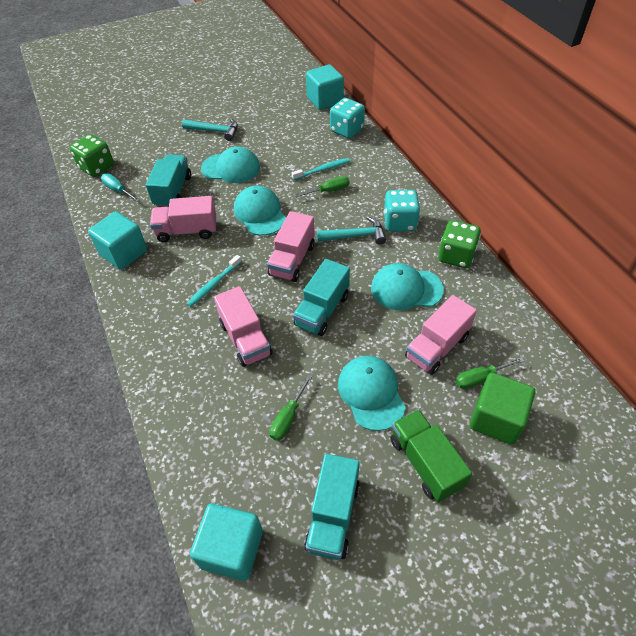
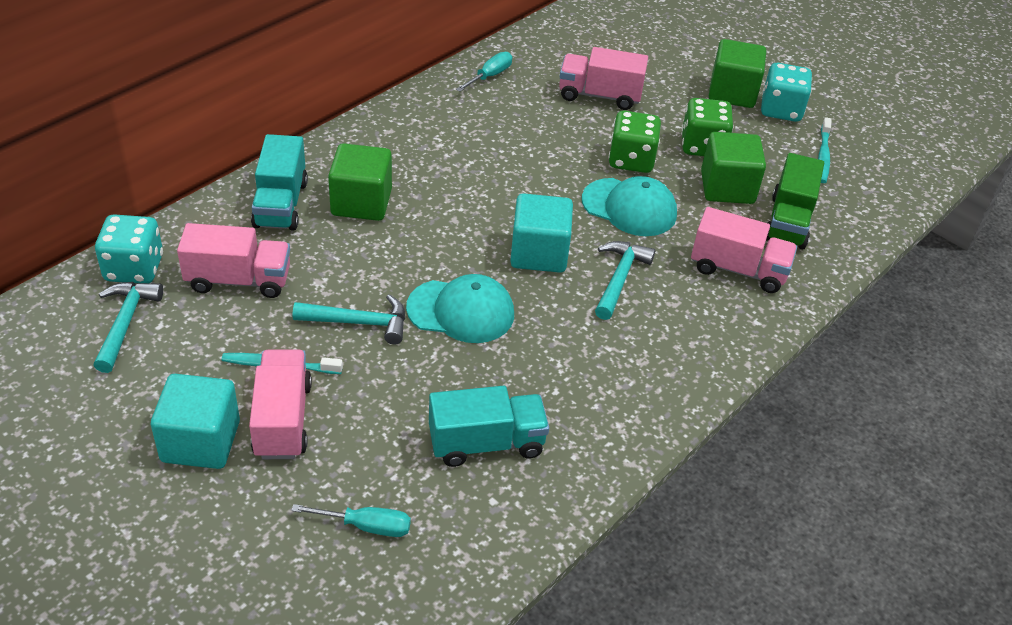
green cube: 1 -> 3
green screwdriver: 3 -> 0
turquoise cap: 4 -> 2
turquoise cube: 3 -> 2
turquoise hammer: 2 -> 3
turquoise screwdriver: 1 -> 2
turquoise truck: 3 -> 2

